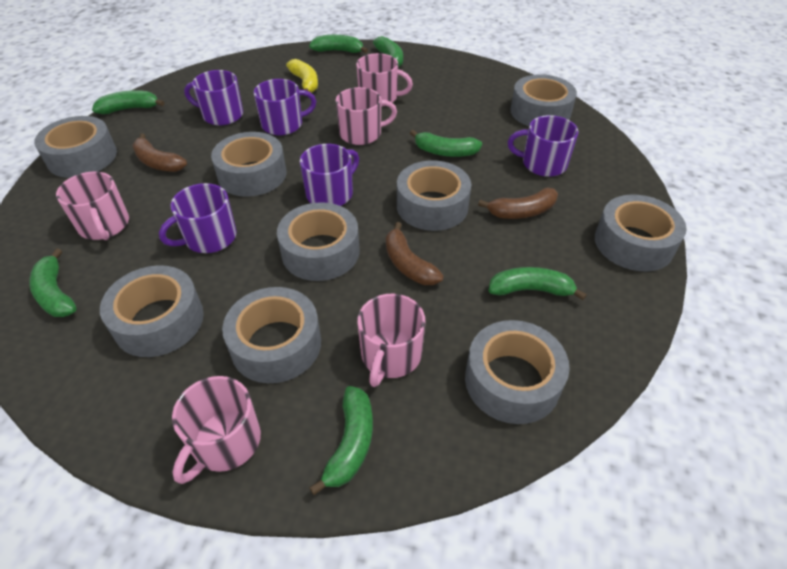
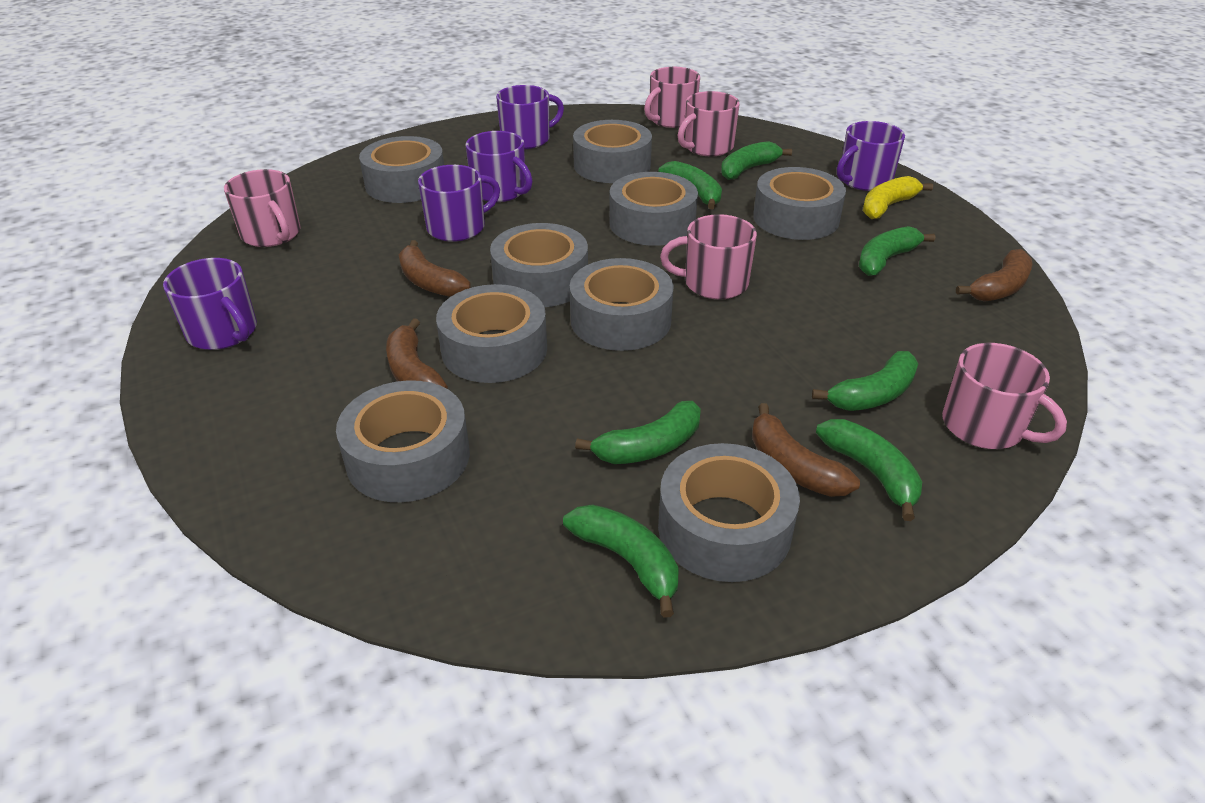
brown banana: 3 -> 4

